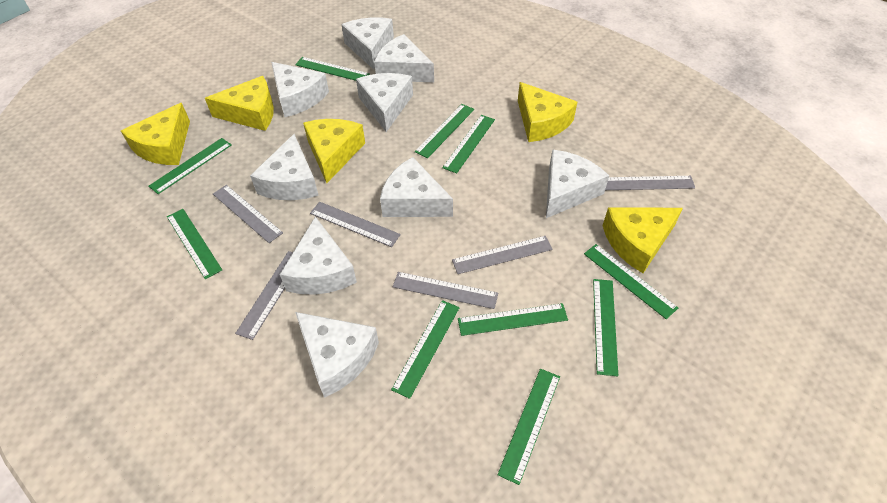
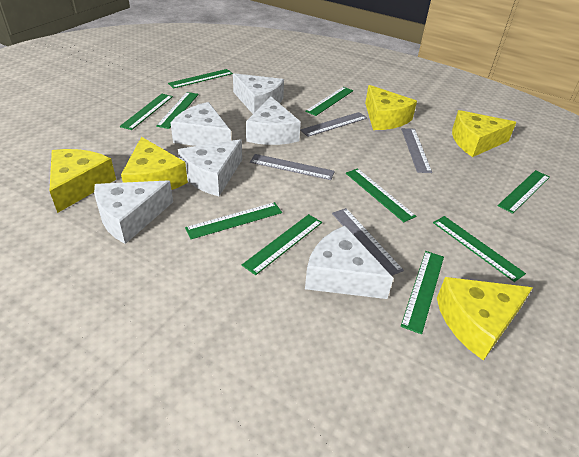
grey ruler: 6 -> 4
white cheese: 9 -> 6

